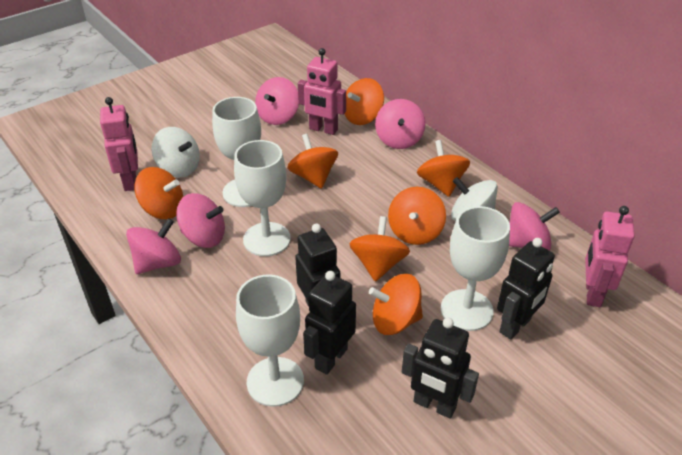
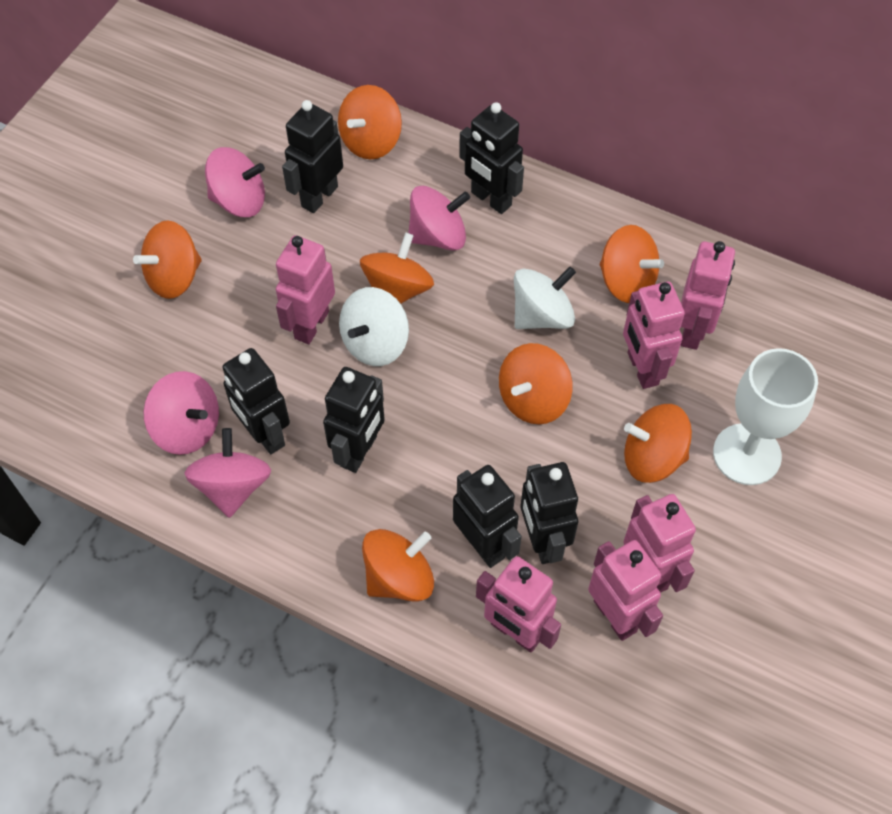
black robot: 4 -> 6
pink robot: 3 -> 6
pink spinning top: 5 -> 4
white goblet: 4 -> 1

